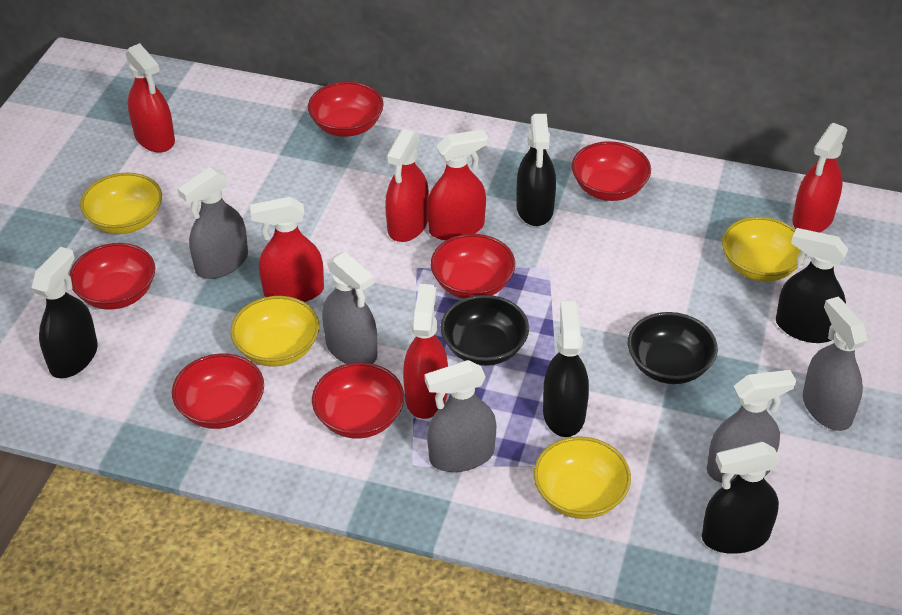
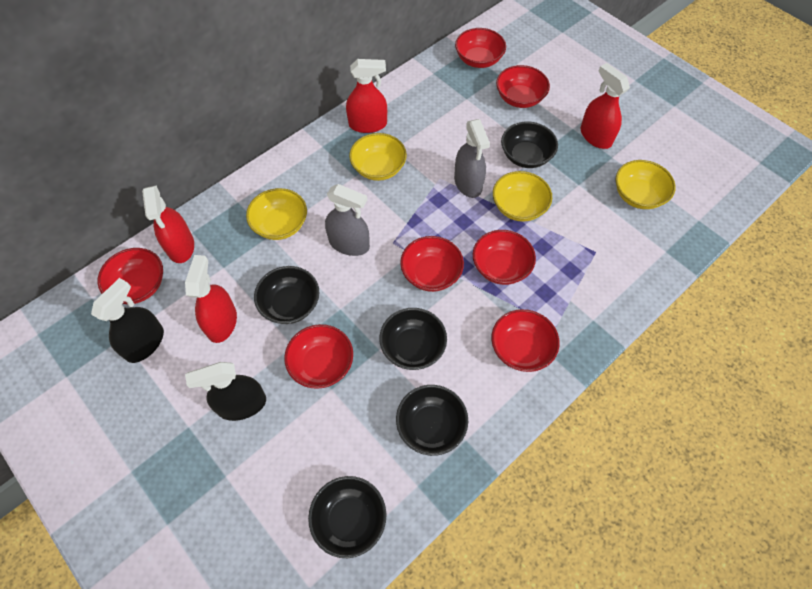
black bowl: 2 -> 5
black spray bottle: 5 -> 2
grey spray bottle: 5 -> 2
red bowl: 6 -> 7
red spray bottle: 6 -> 4

